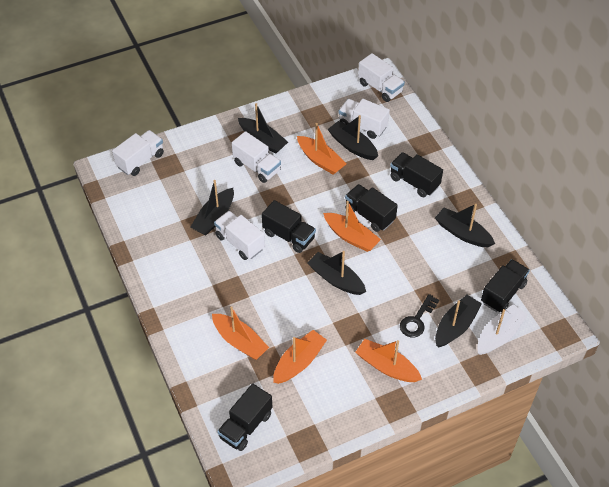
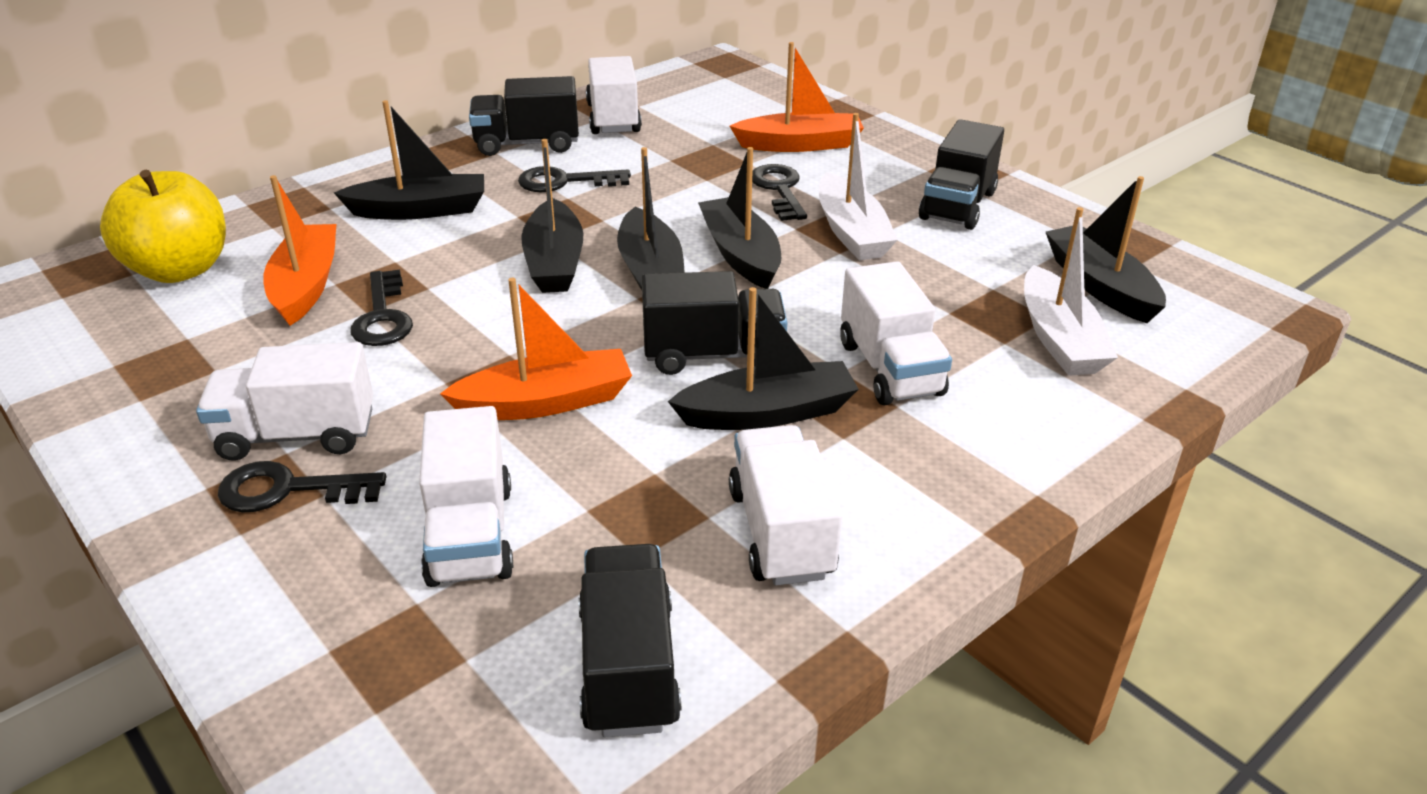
black key: 1 -> 4
black truck: 5 -> 4
orange boat: 5 -> 3
white boat: 1 -> 2
yellow apple: 0 -> 1

